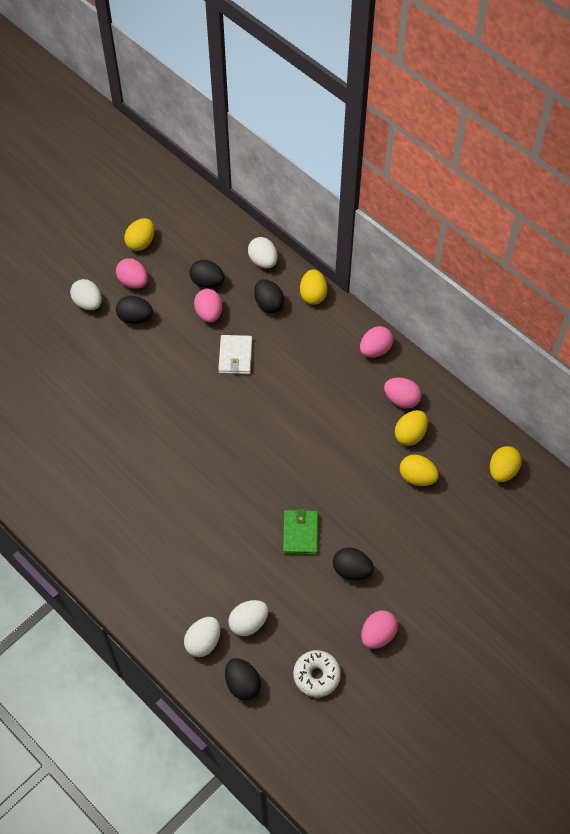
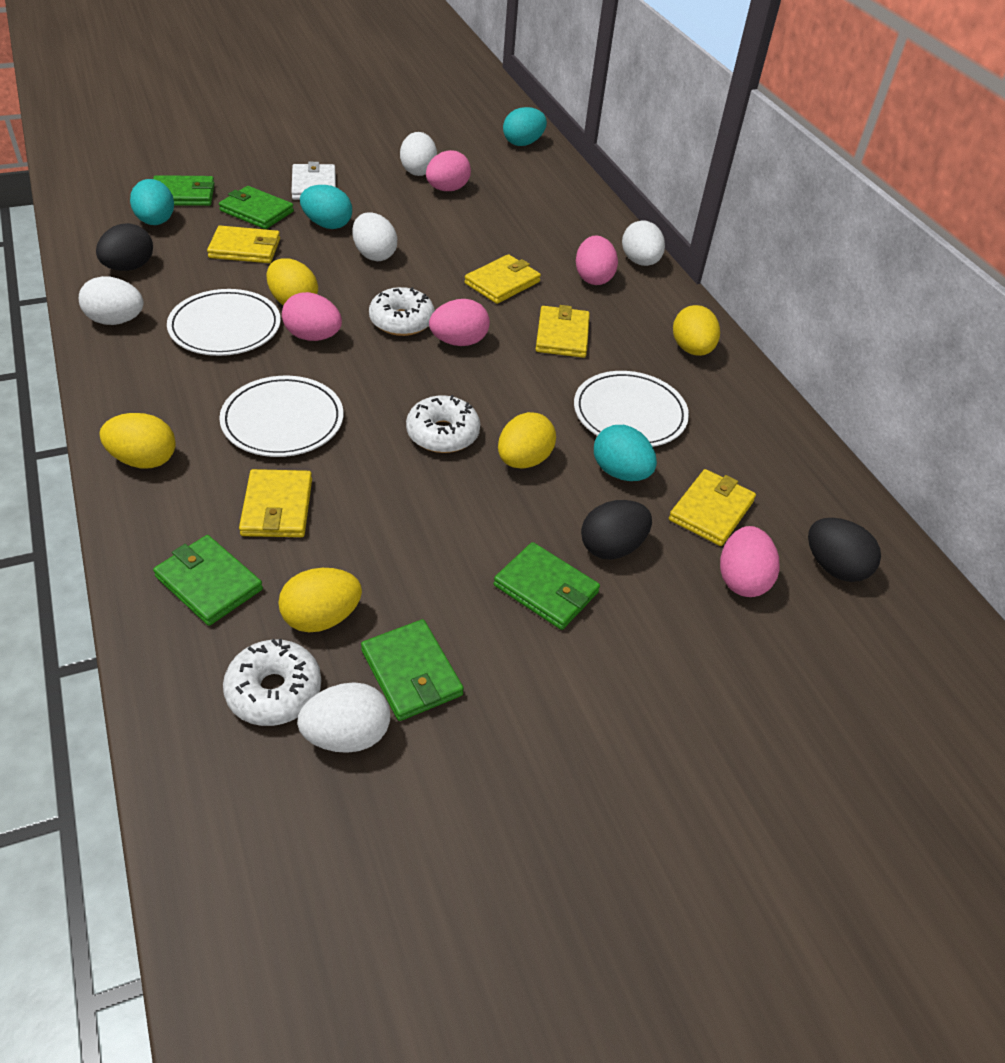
black egg: 5 -> 3
green wallet: 1 -> 5
turquoise egg: 0 -> 4
white donut: 1 -> 3
white egg: 4 -> 5
white plate: 0 -> 3
yellow wallet: 0 -> 5

